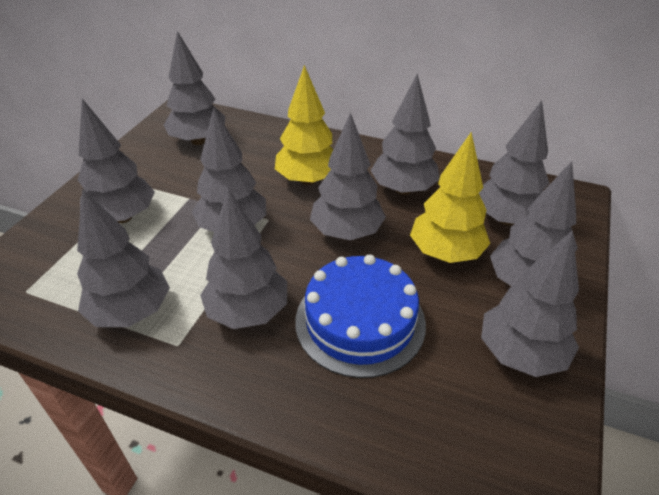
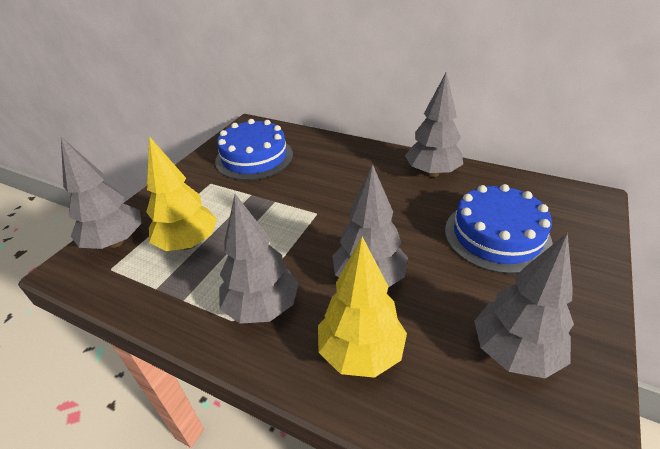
blue cake: 1 -> 2
grey tree: 10 -> 5

